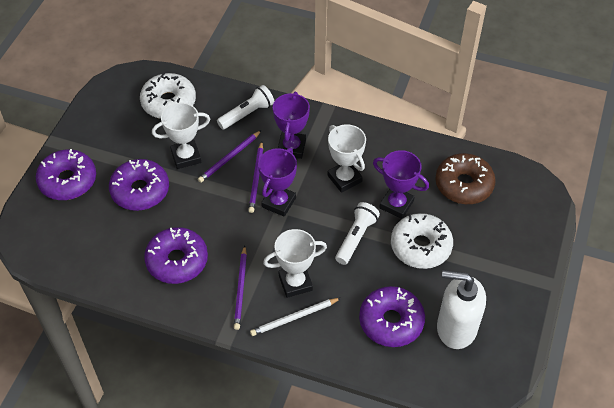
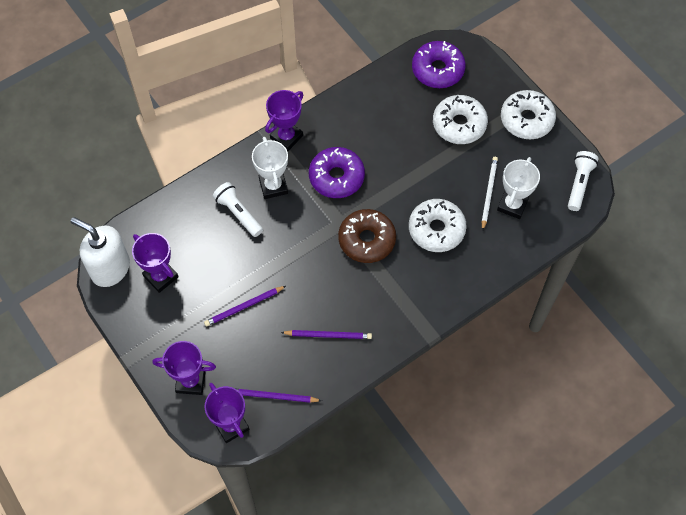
purple donut: 4 -> 2
purple trophy: 3 -> 4
white donut: 2 -> 3
white trophy: 3 -> 2

